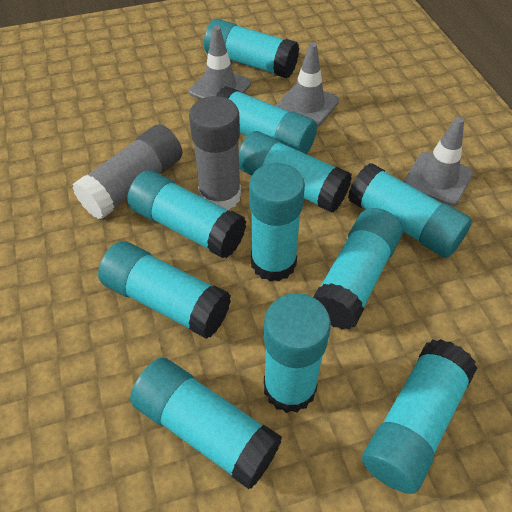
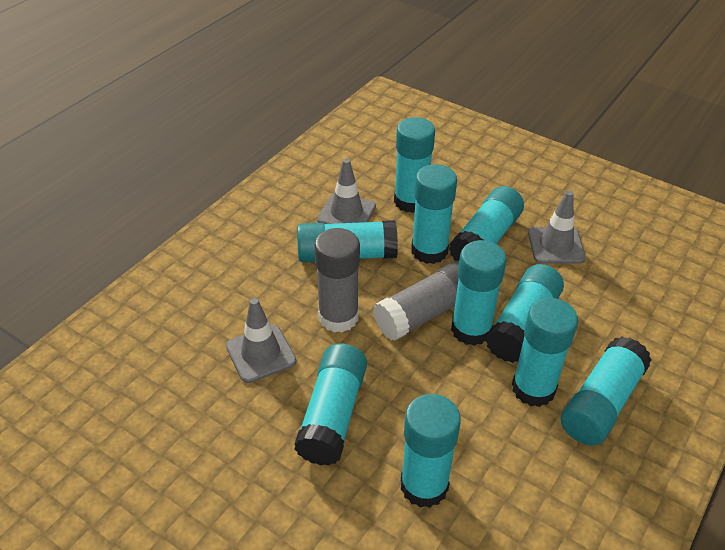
turquoise glue stick: 11 -> 10

